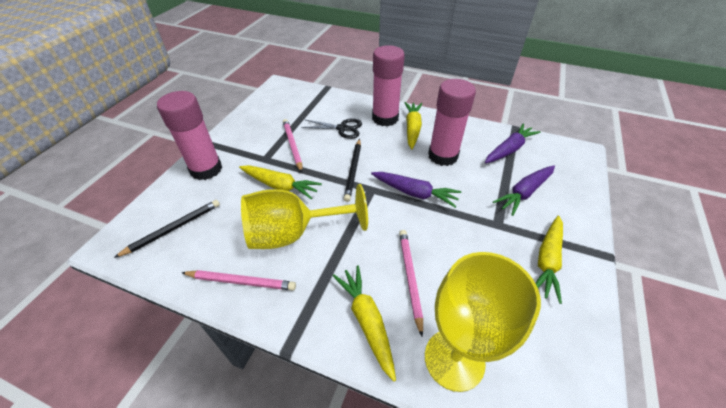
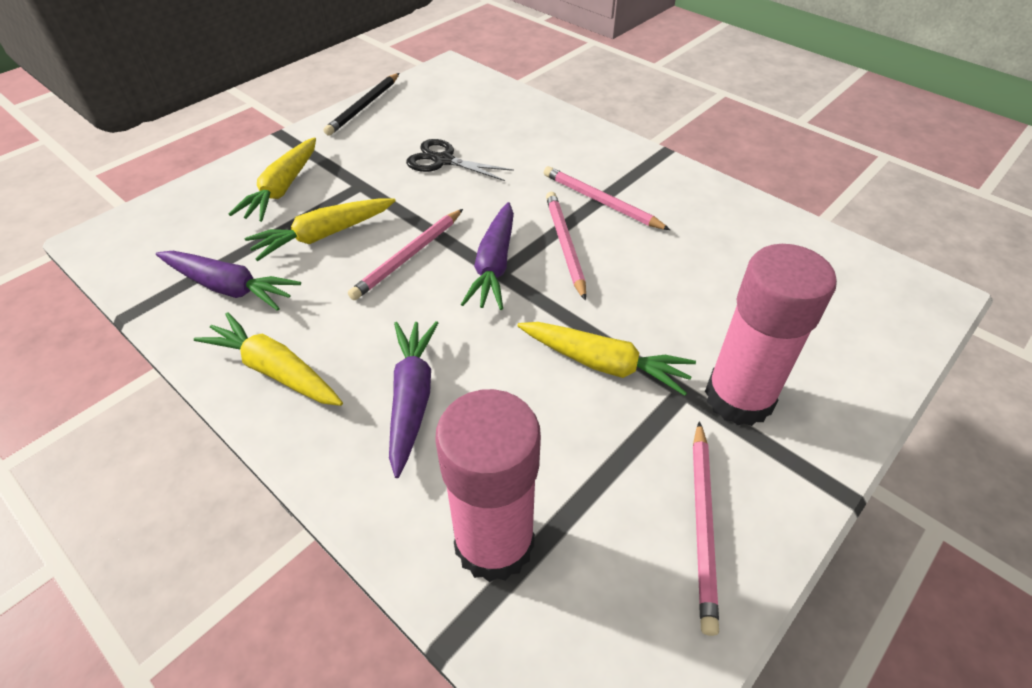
black pencil: 2 -> 1
pink glue stick: 3 -> 2
pink pencil: 3 -> 4
yellow goblet: 2 -> 0

